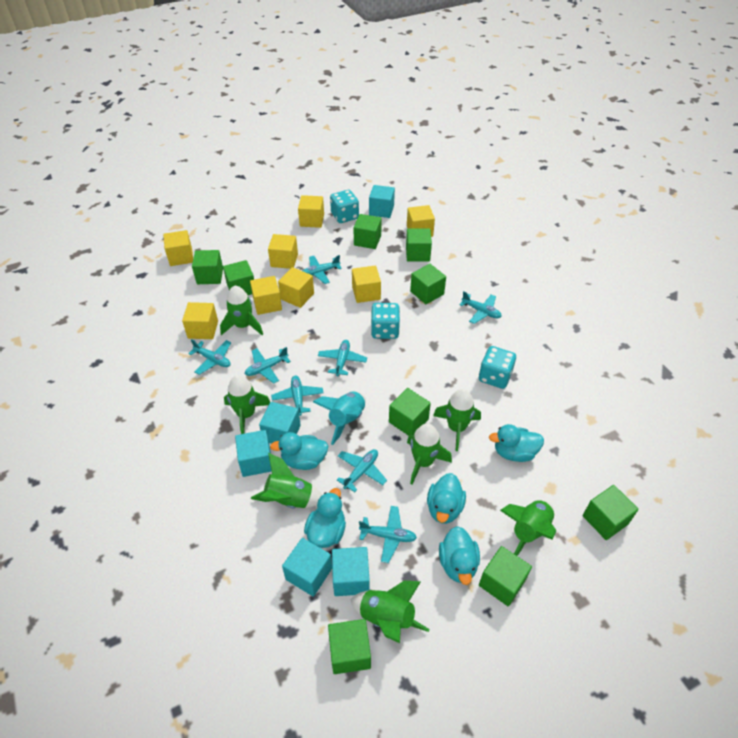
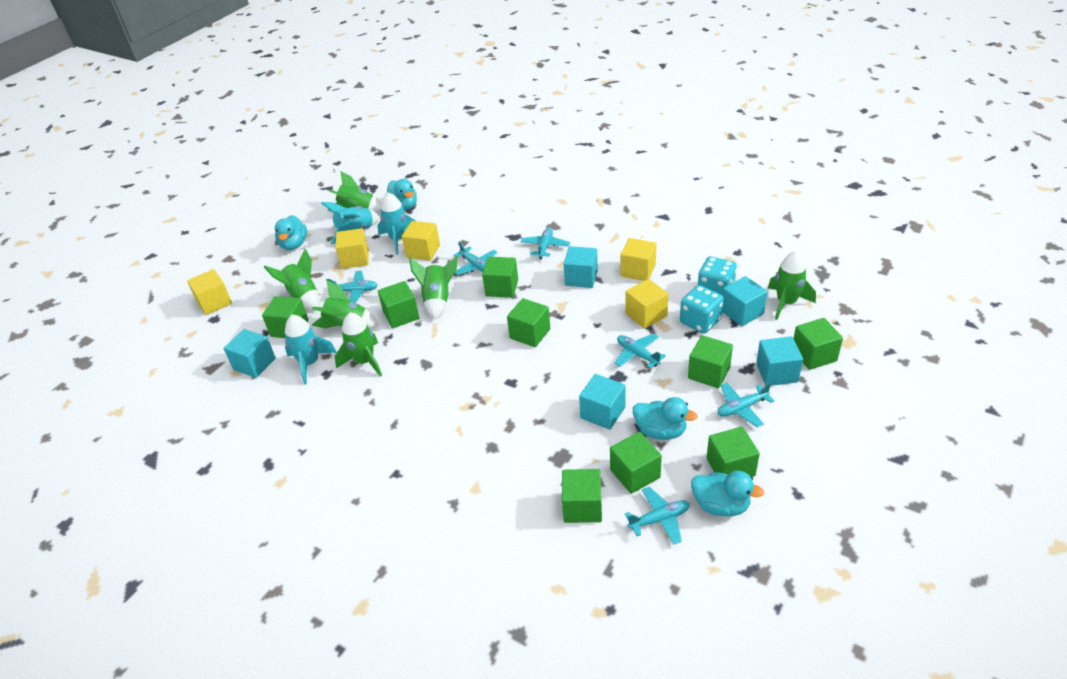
green rocket: 7 -> 6
turquoise dice: 3 -> 2
turquoise duck: 5 -> 4
turquoise plane: 8 -> 6
turquoise rocket: 1 -> 3
yellow cube: 8 -> 5

